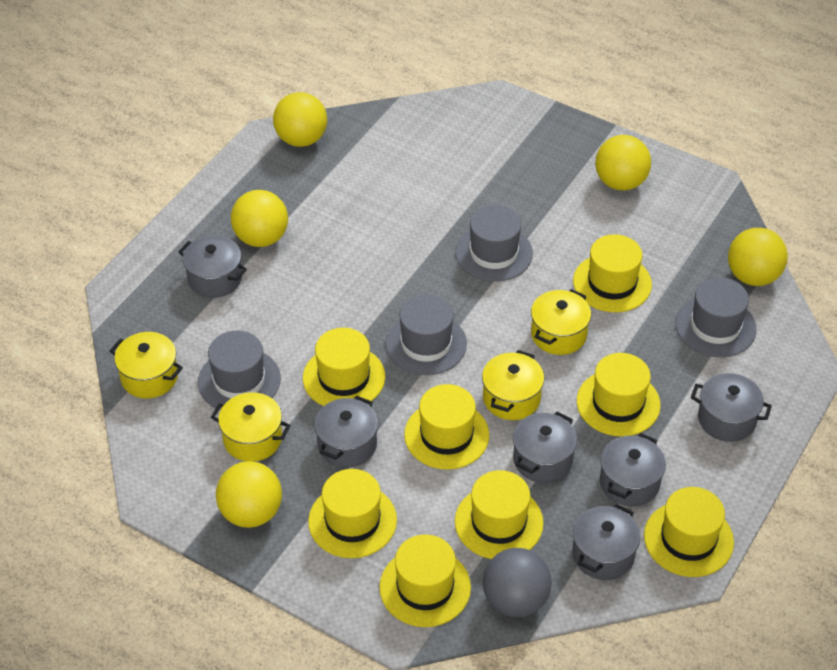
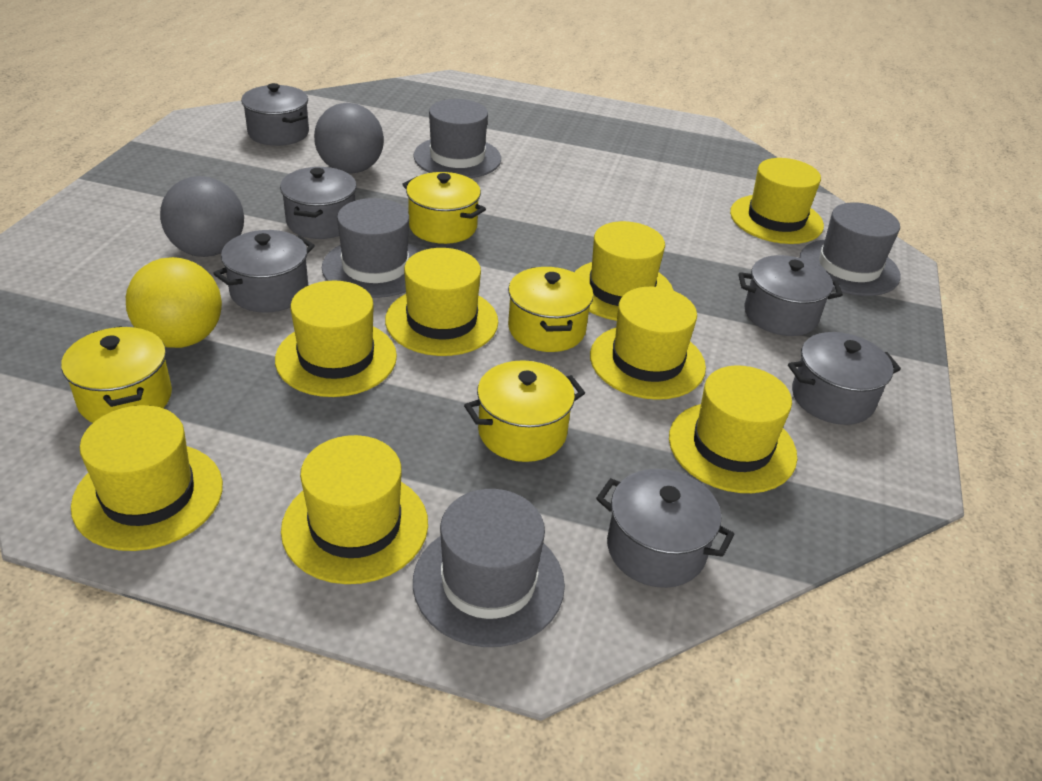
grey ball: 1 -> 2
yellow ball: 5 -> 1

